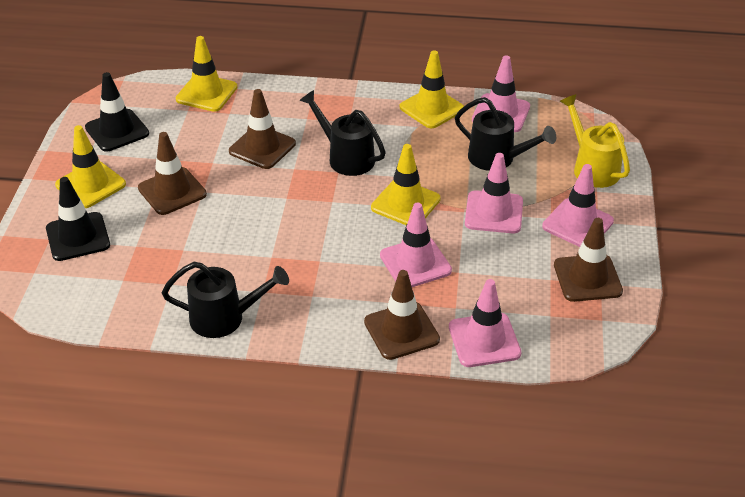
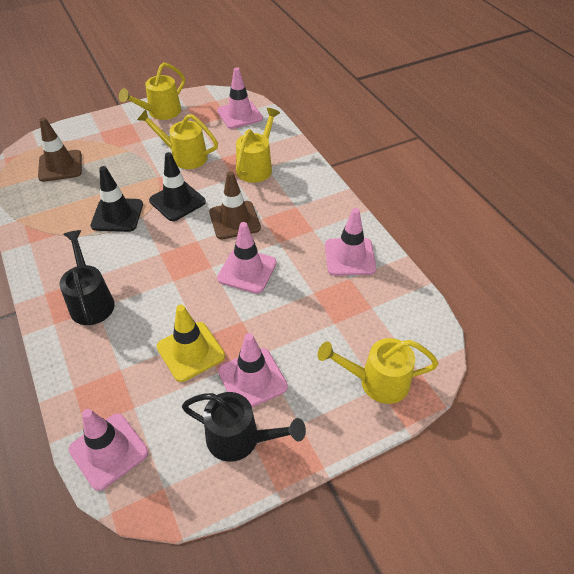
black watering can: 3 -> 2
brown traffic cone: 4 -> 2
yellow traffic cone: 4 -> 1
yellow watering can: 1 -> 4

